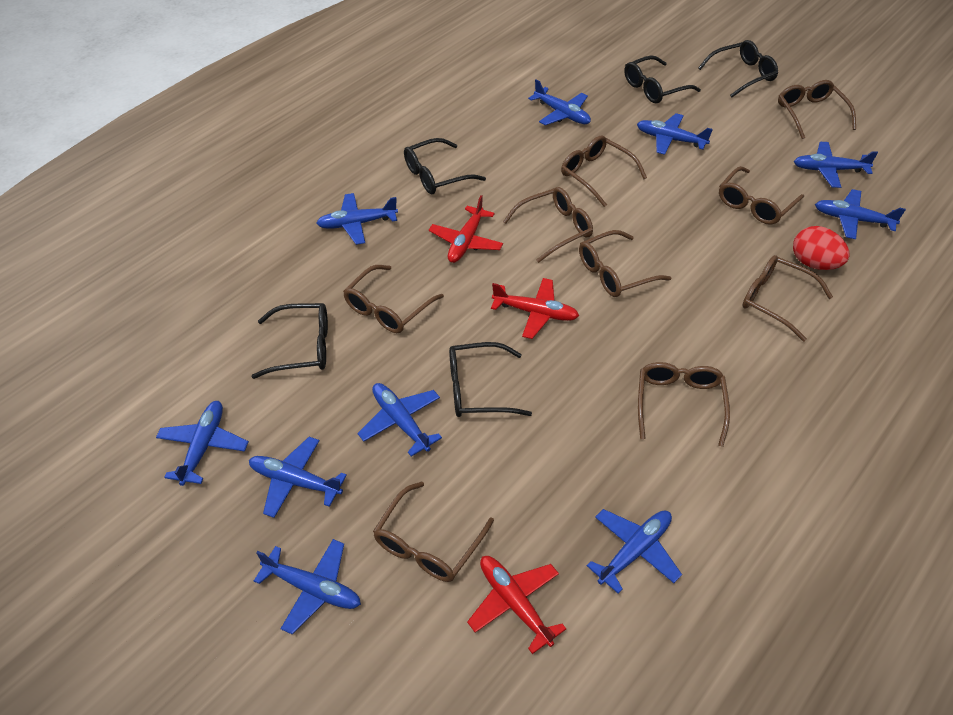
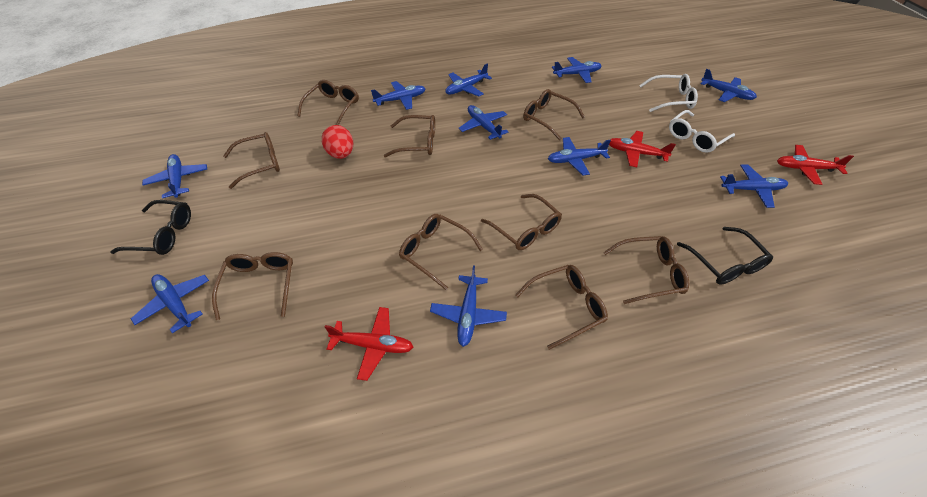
black glasses: 5 -> 2
white glasses: 0 -> 2

